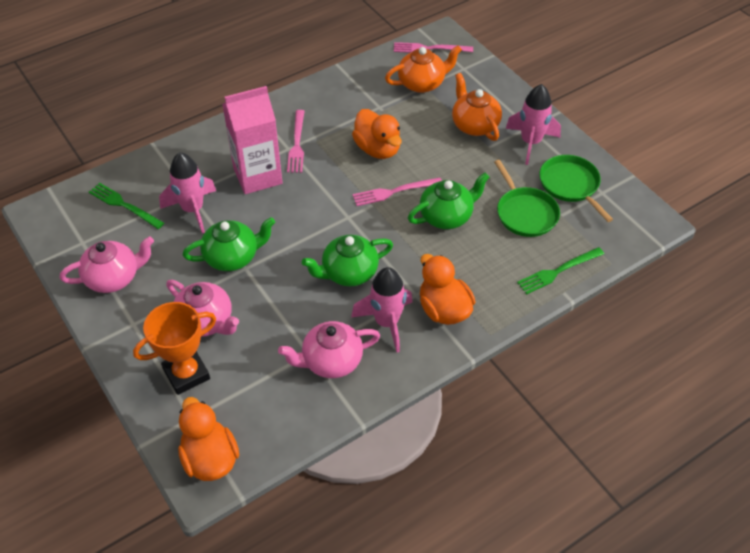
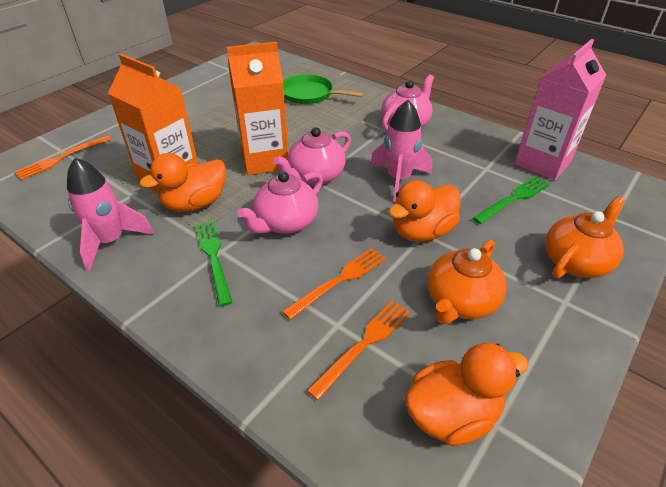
green pan: 2 -> 1
green teapot: 3 -> 0
orange carton: 0 -> 2
orange fork: 0 -> 3
orange trophy: 1 -> 0
pink fork: 3 -> 0
pink rocket: 3 -> 2

